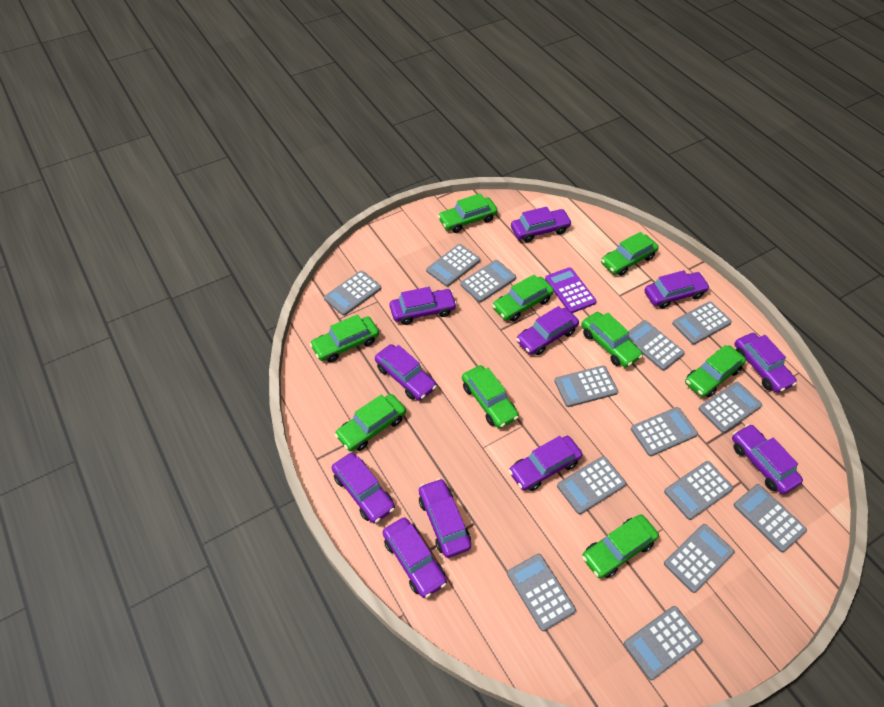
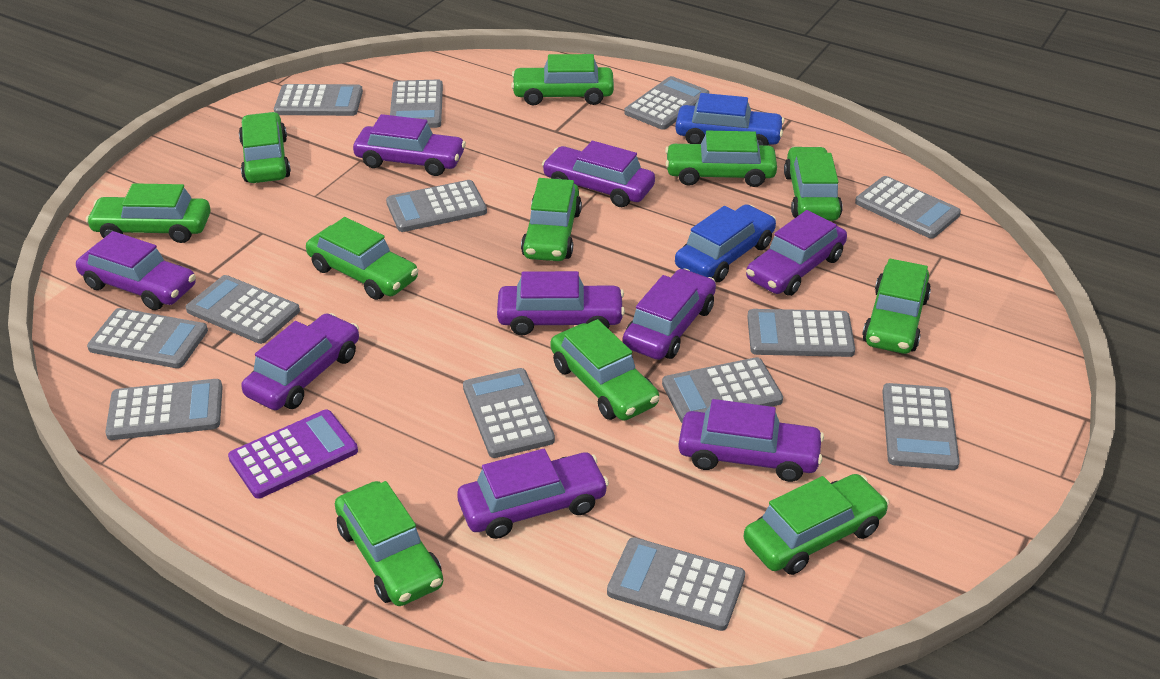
blue car: 0 -> 2
green car: 9 -> 11
grey calculator: 14 -> 13
purple car: 11 -> 9

